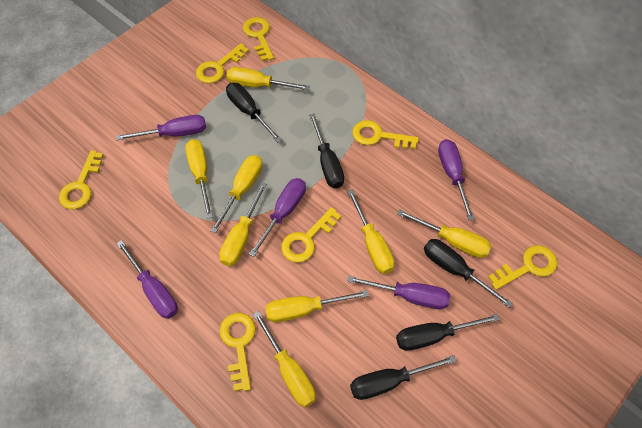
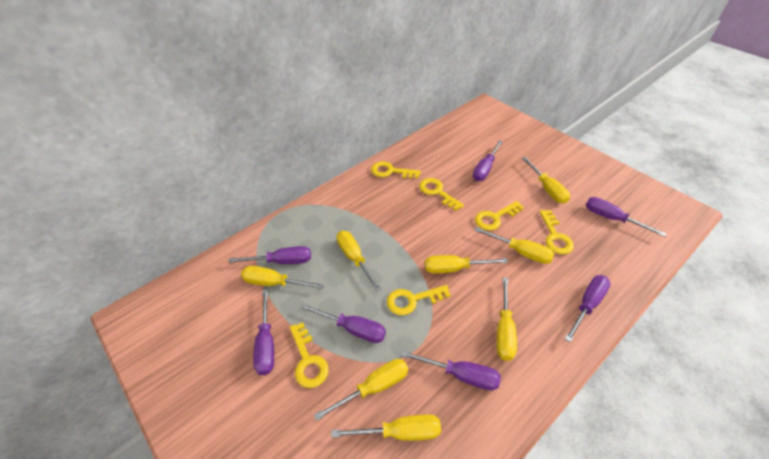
black screwdriver: 5 -> 0
purple screwdriver: 5 -> 7
yellow key: 7 -> 6

